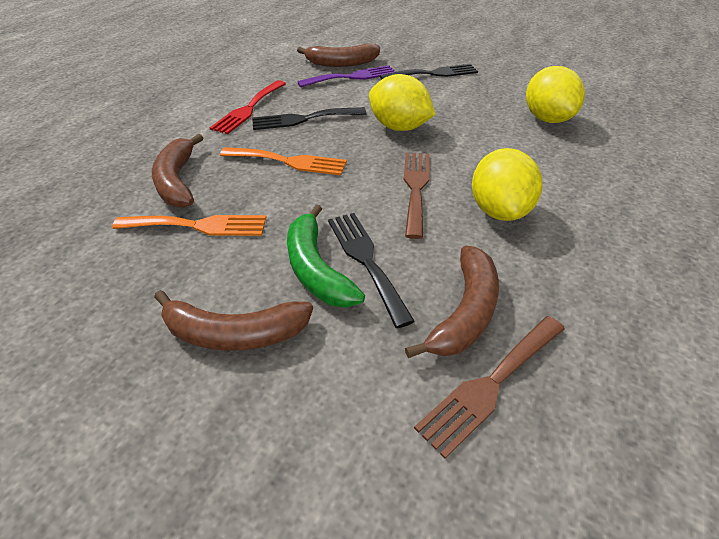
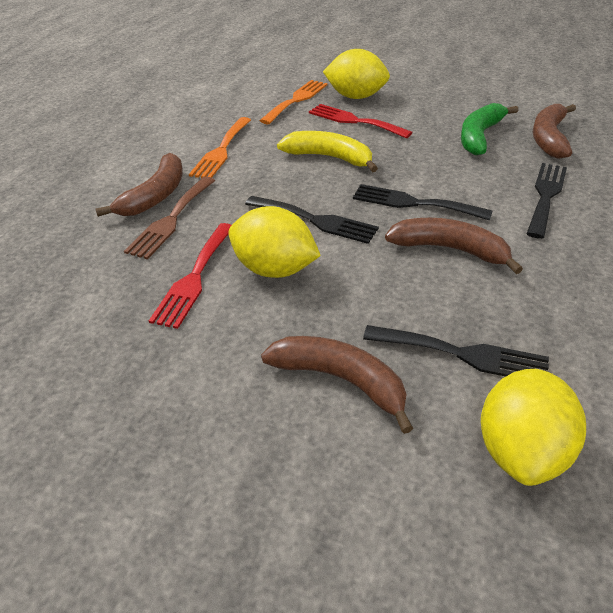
black fork: 3 -> 4
brown fork: 2 -> 1
purple fork: 1 -> 0
red fork: 1 -> 2
yellow banana: 0 -> 1

